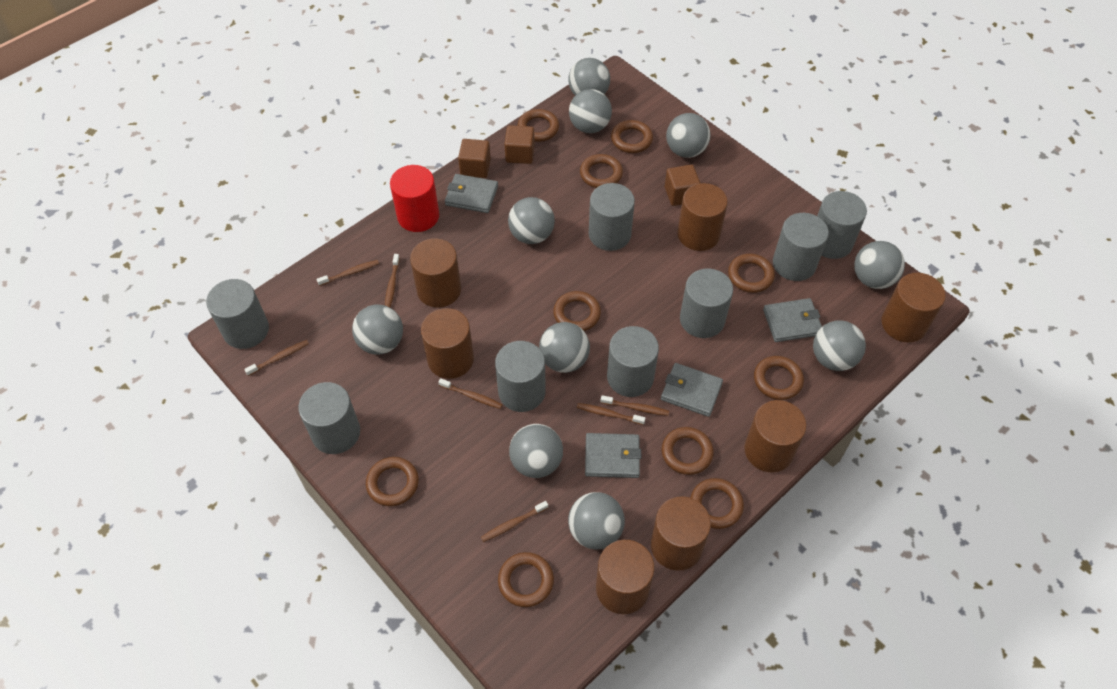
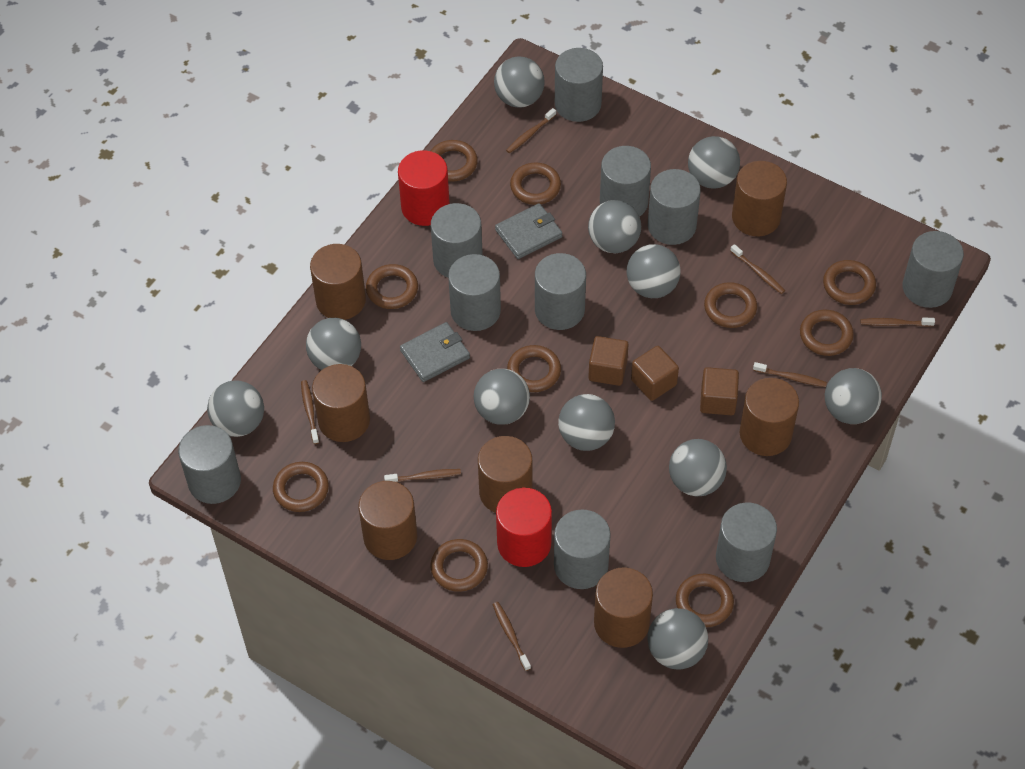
grey ball: 10 -> 11
grey cylinder: 8 -> 10
grey wallet: 4 -> 2
red cylinder: 1 -> 2

